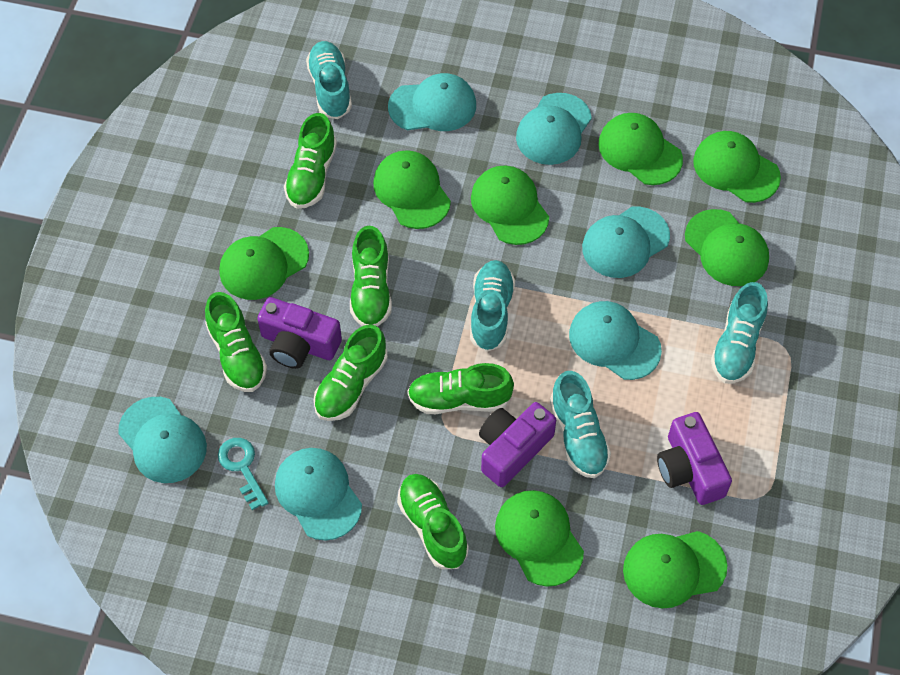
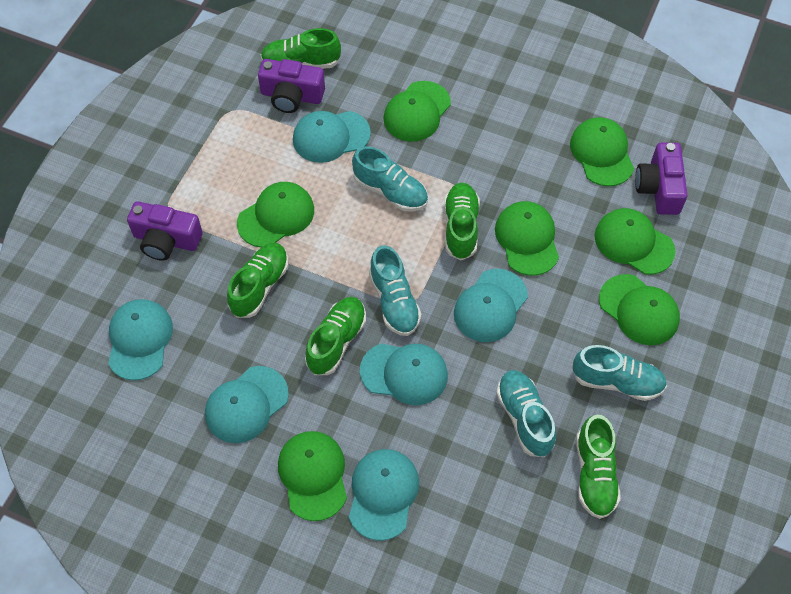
green cap: 8 -> 7
green shoe: 6 -> 5
turquoise key: 1 -> 0

